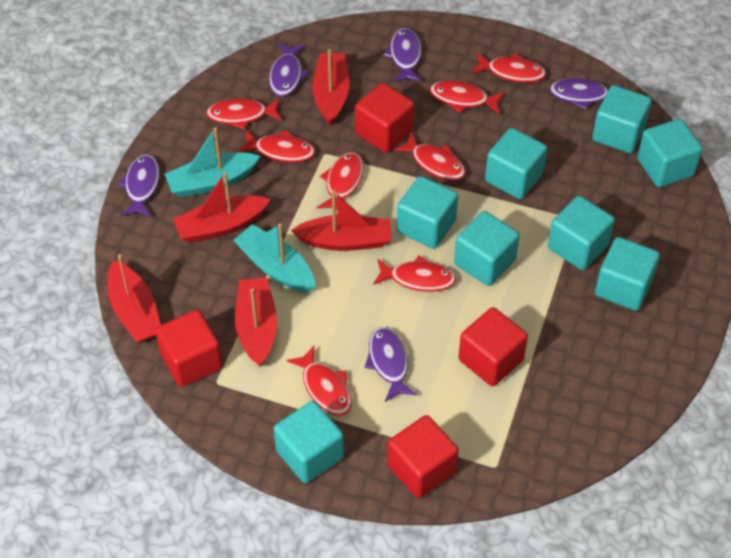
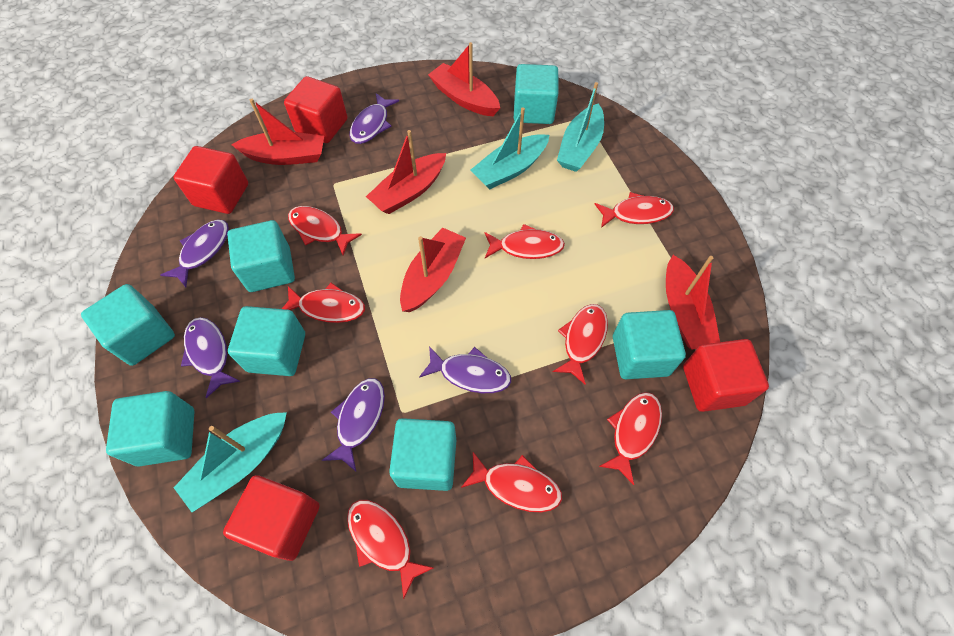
turquoise boat: 2 -> 3
turquoise cube: 8 -> 7

